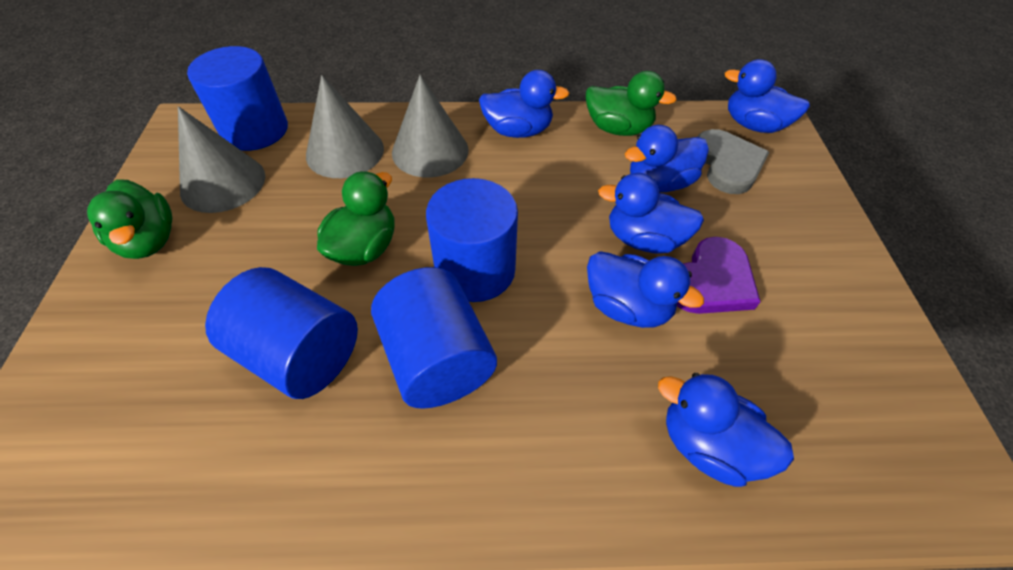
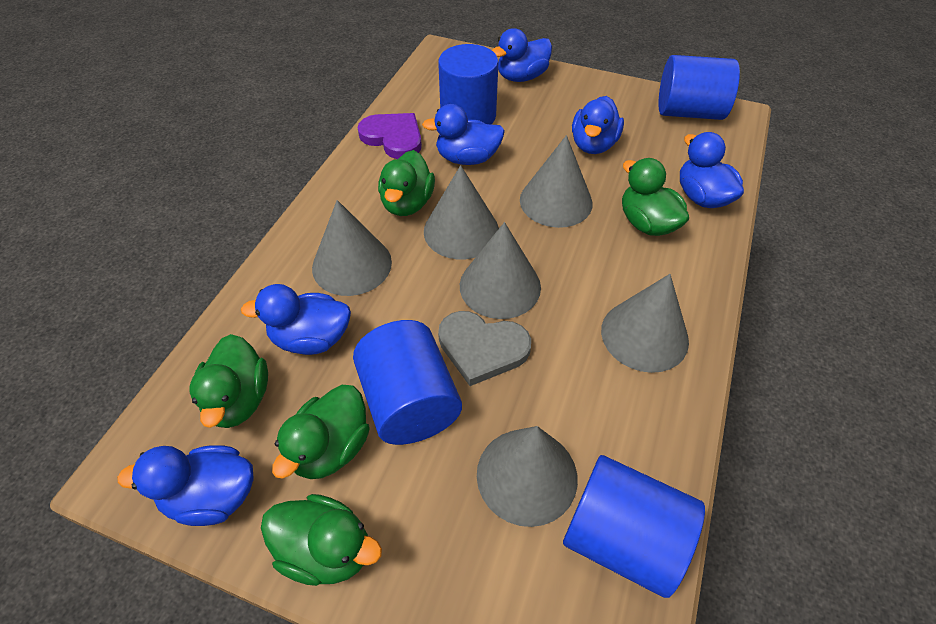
green duck: 3 -> 5
grey cone: 3 -> 6

